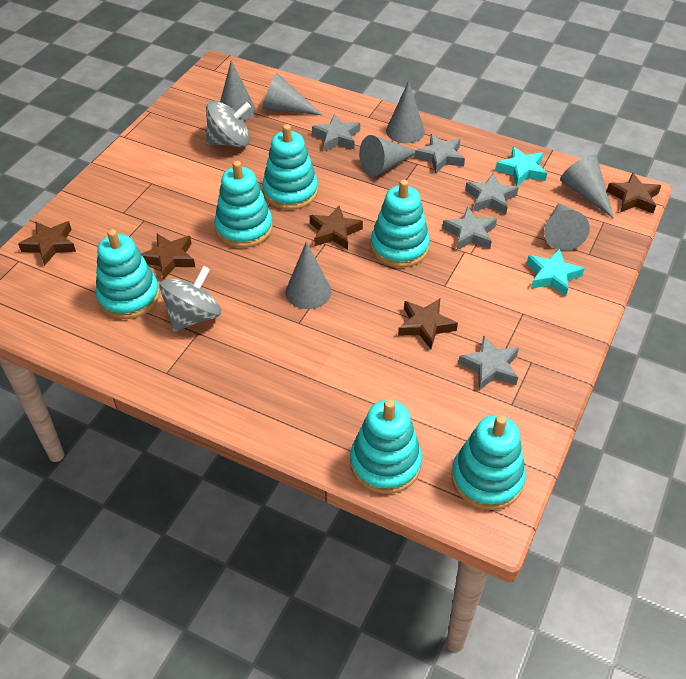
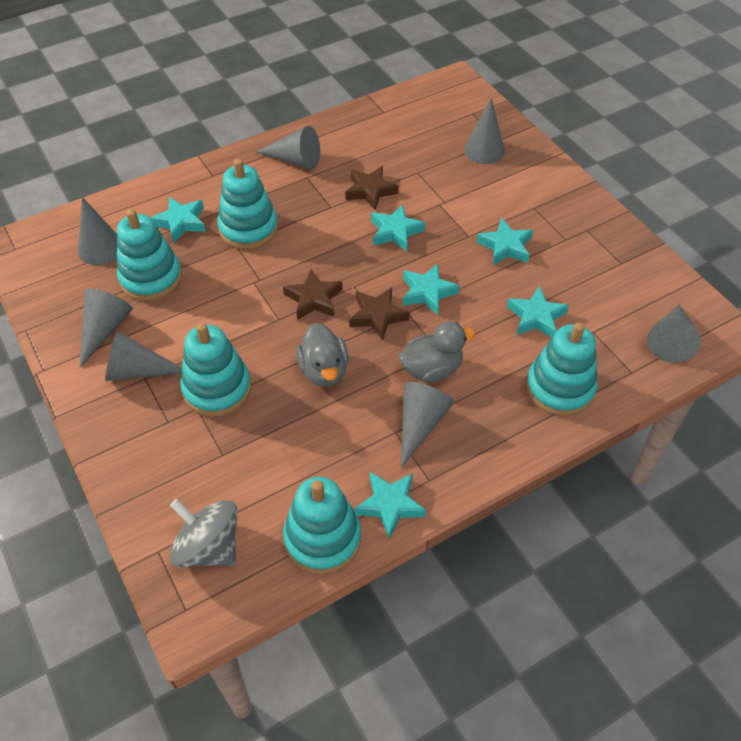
brown star: 5 -> 3
grey duck: 0 -> 2
grey spinning top: 2 -> 1
grey star: 5 -> 0
turquoise stacking toy: 6 -> 5
turquoise star: 2 -> 6

